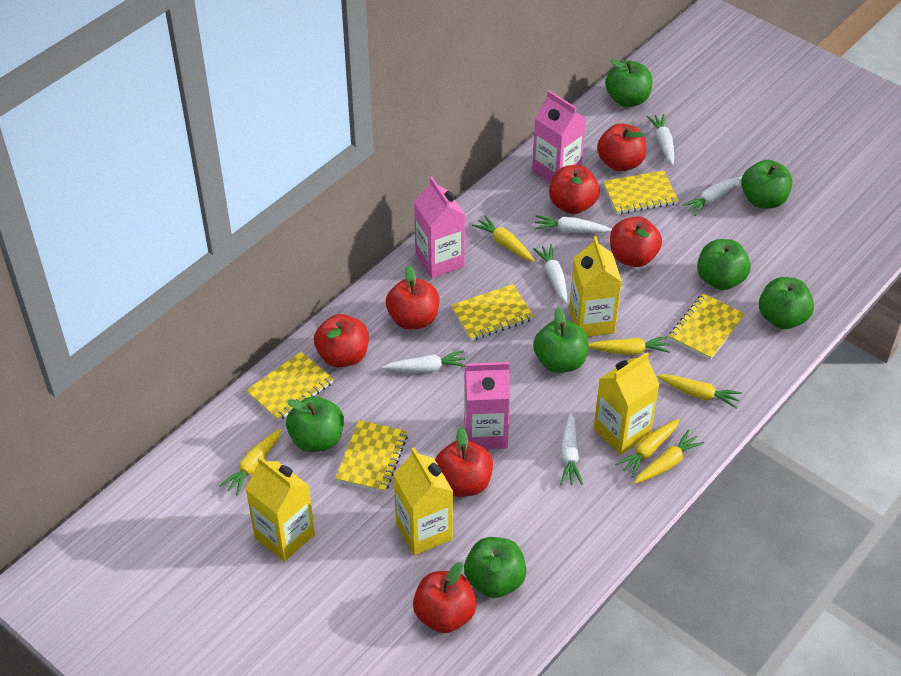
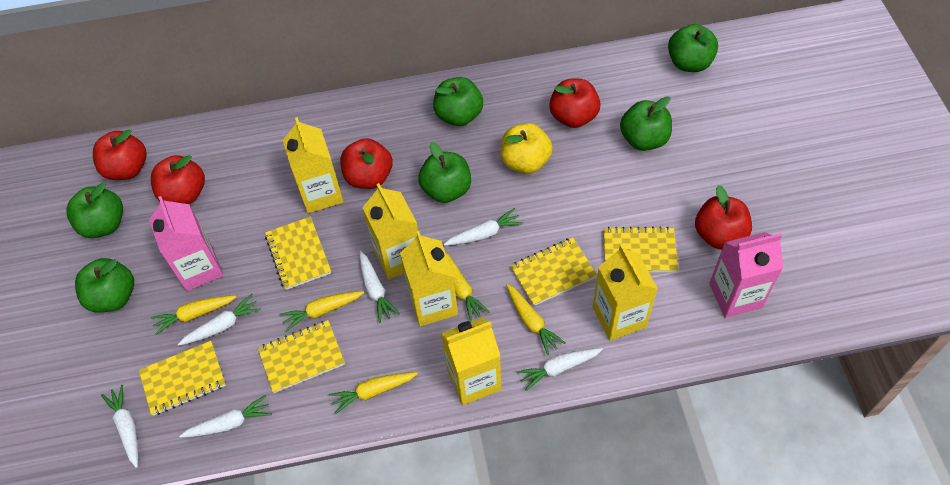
green apple: 7 -> 6
pink carton: 3 -> 2
red apple: 7 -> 5
yellow apple: 0 -> 1
yellow carrot: 6 -> 5
yellow carton: 4 -> 5

